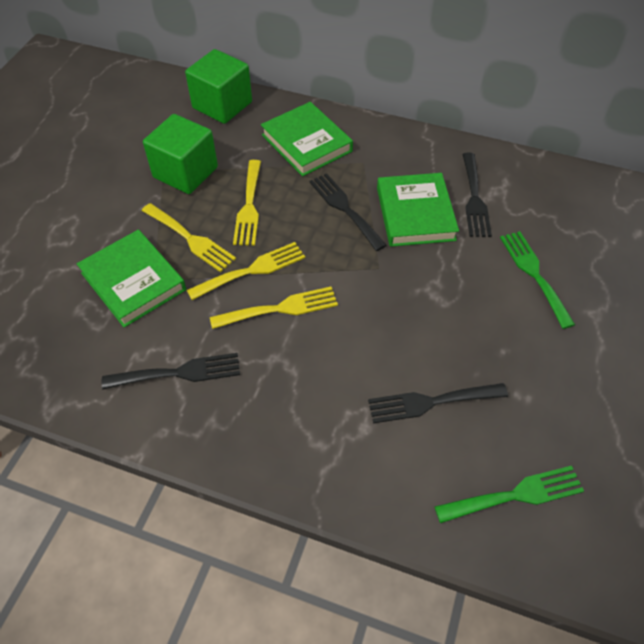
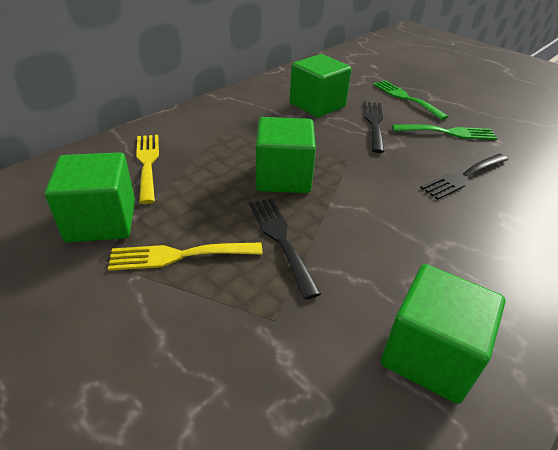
black fork: 4 -> 3
green book: 3 -> 0
green cube: 2 -> 4
yellow fork: 4 -> 2

